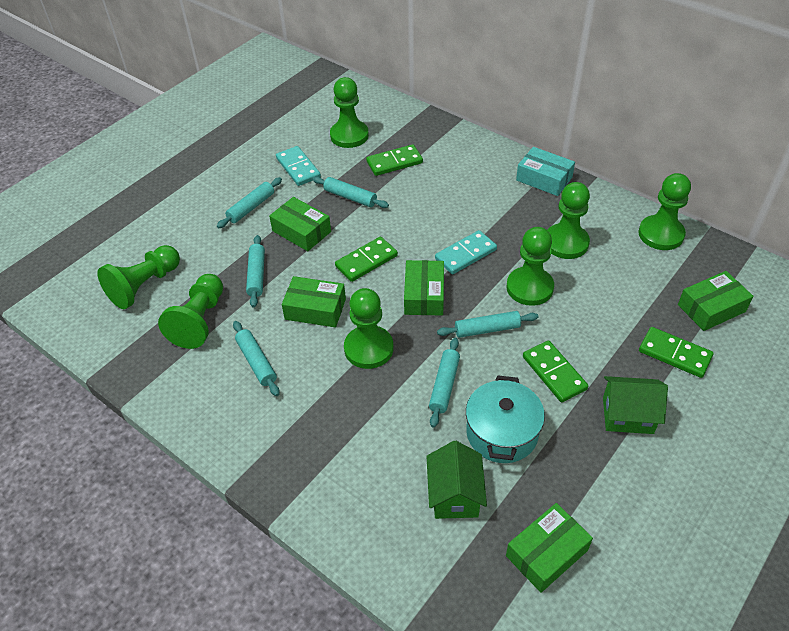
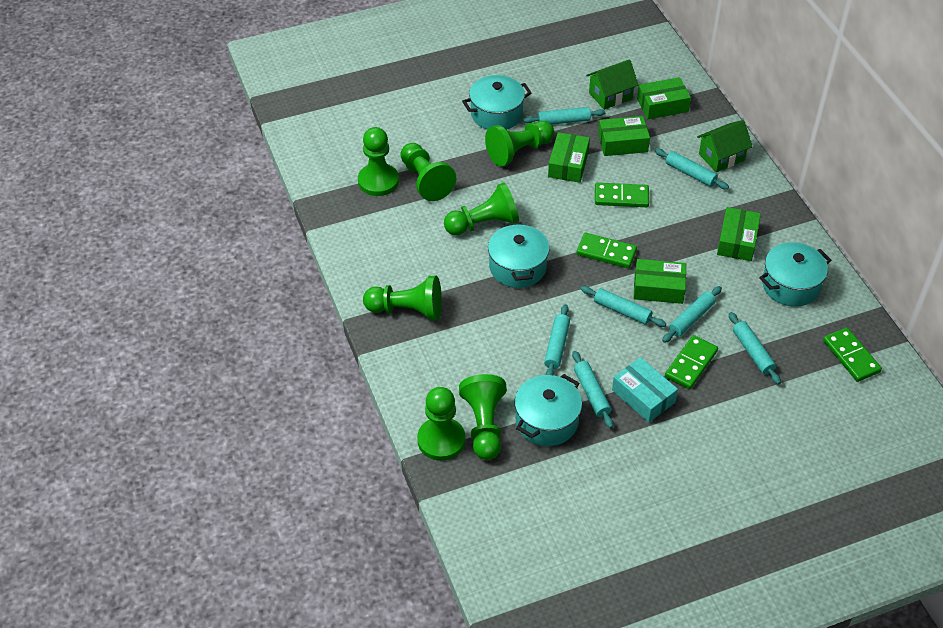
turquoise domino: 2 -> 0
turquoise pot: 1 -> 4
turquoise rolling pin: 6 -> 7

